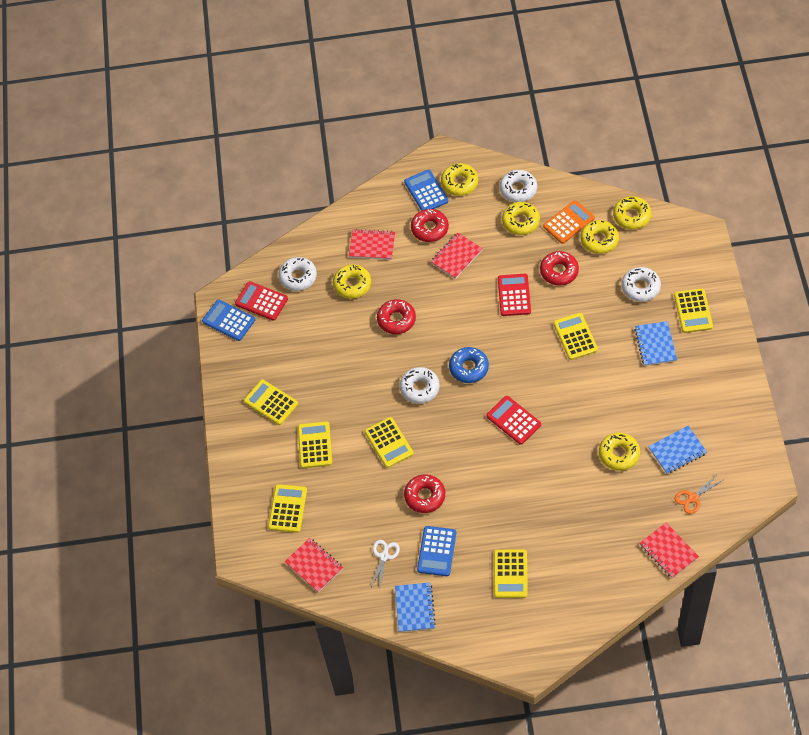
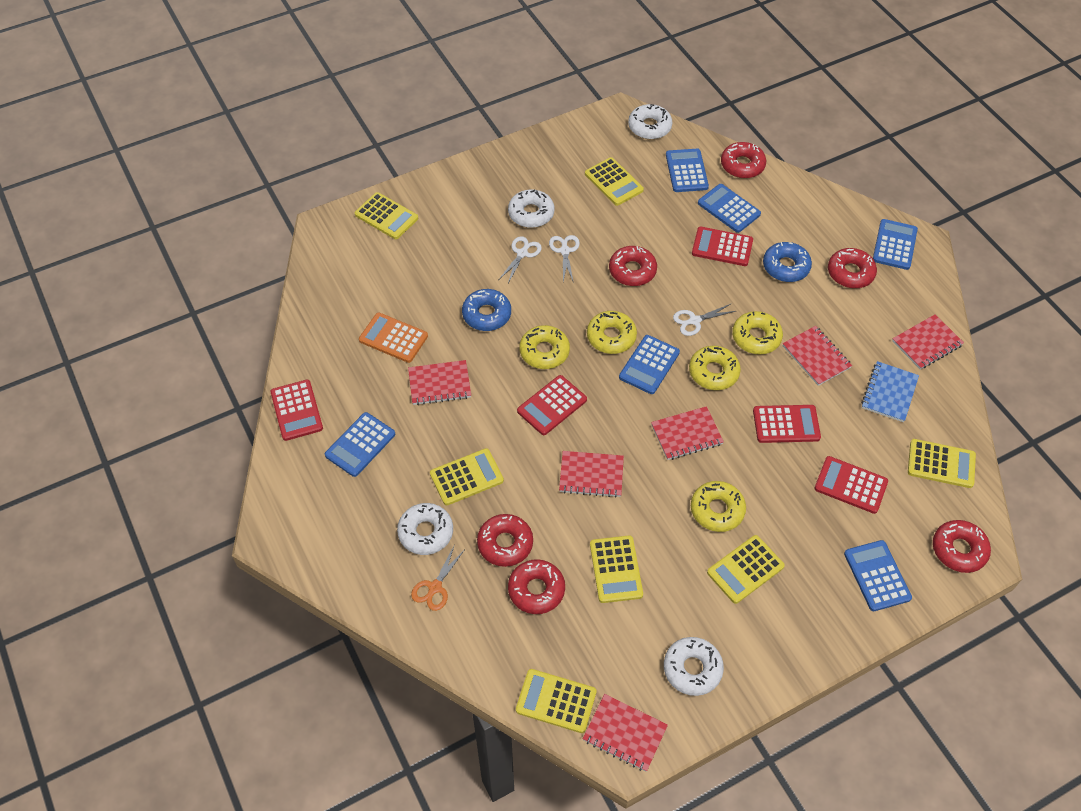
blue calculator: 3 -> 6
blue donut: 1 -> 2
blue notebook: 3 -> 1
red calculator: 3 -> 5
red donut: 4 -> 6
red notebook: 4 -> 6
white scissors: 1 -> 3
yellow donut: 6 -> 5

